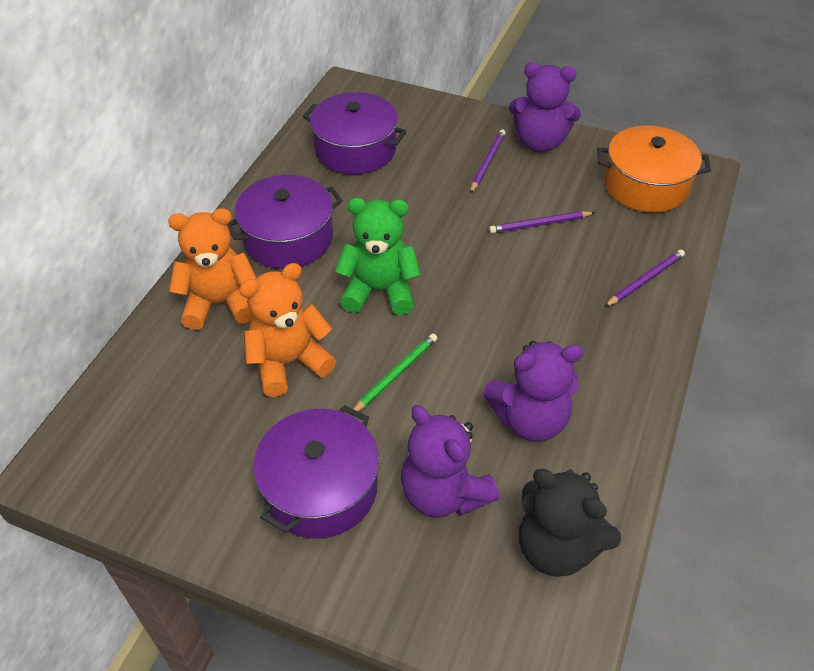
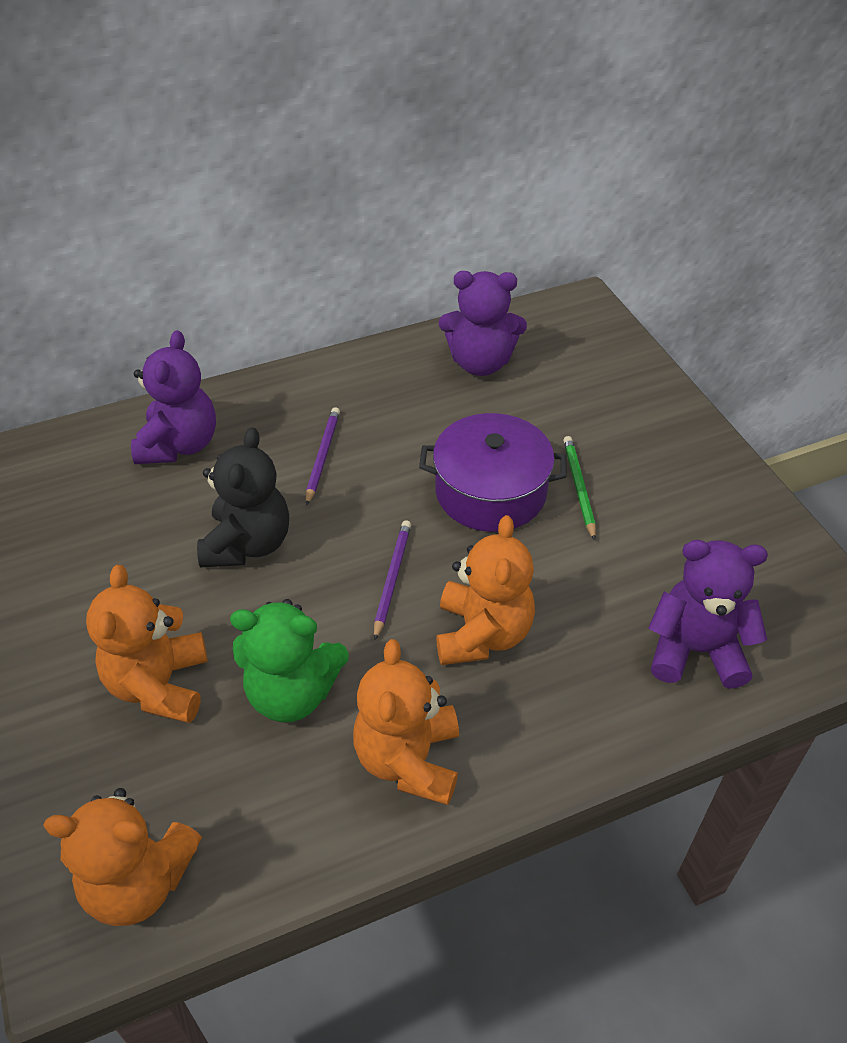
orange pot: 1 -> 0
orange teddy bear: 2 -> 4
purple pencil: 3 -> 2
purple pot: 3 -> 1

